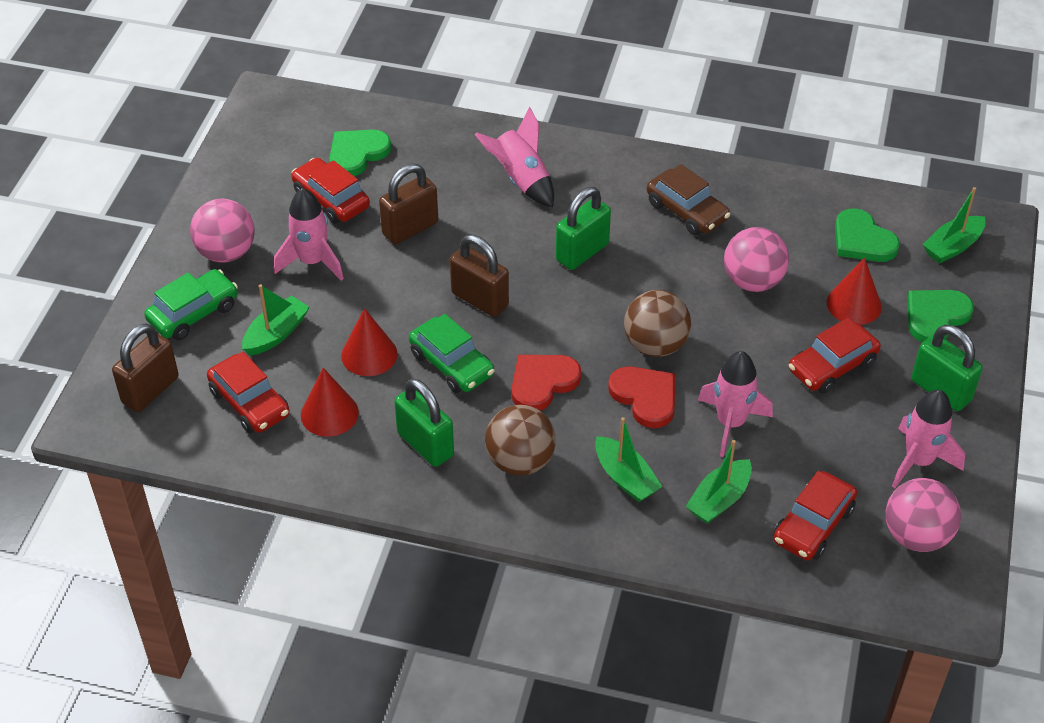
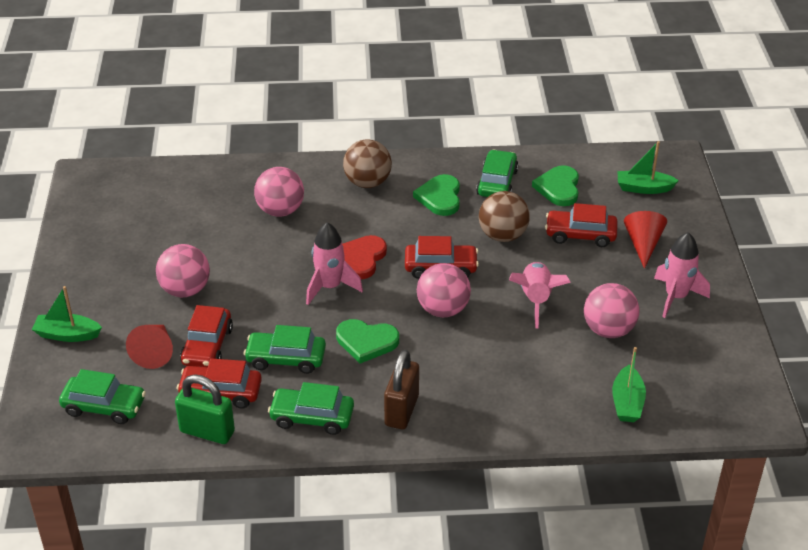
brown car: 1 -> 0
brown padlock: 3 -> 1
green boat: 4 -> 3
green car: 2 -> 4
green padlock: 3 -> 1
pink ball: 3 -> 4
pink rocket: 4 -> 3
red cone: 3 -> 2
red heart: 2 -> 1

